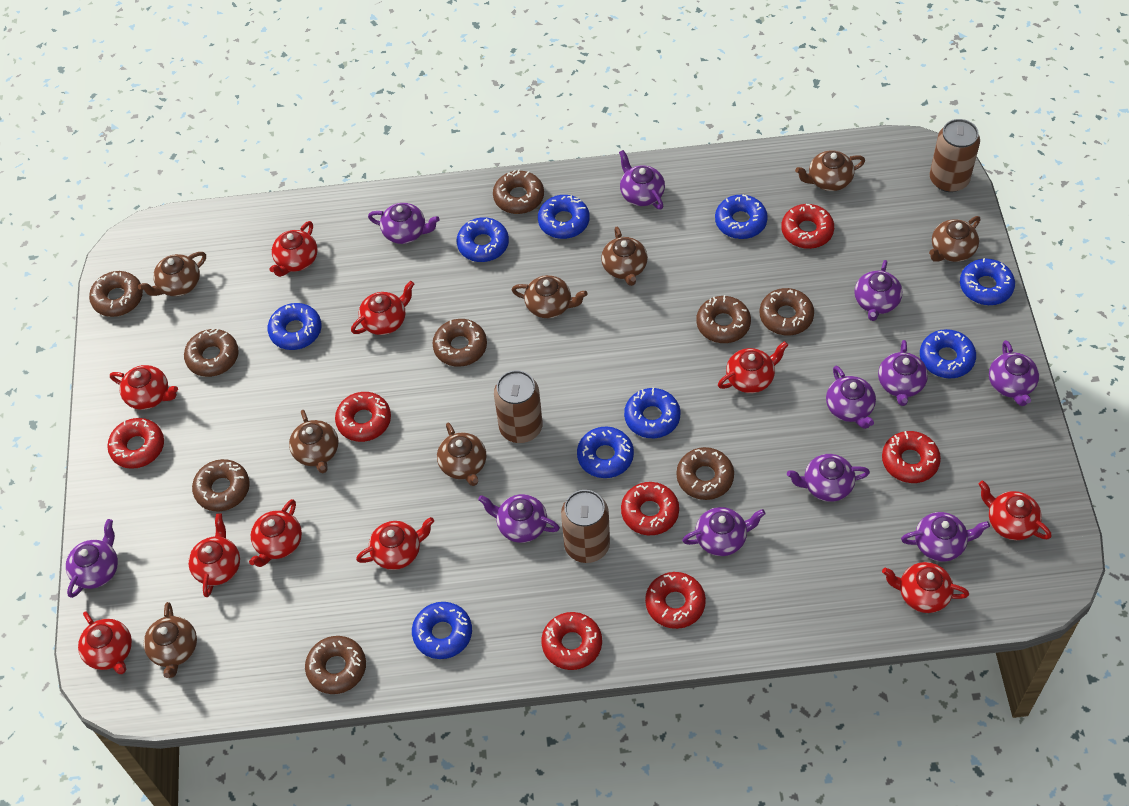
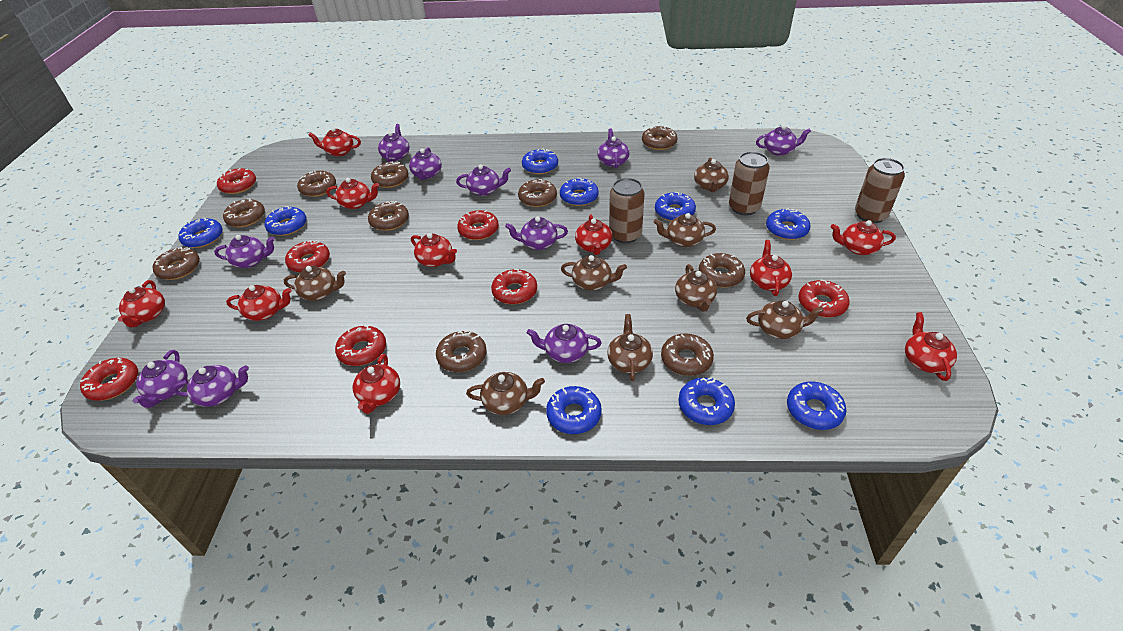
brown donut: 9 -> 10
purple teapot: 11 -> 10

